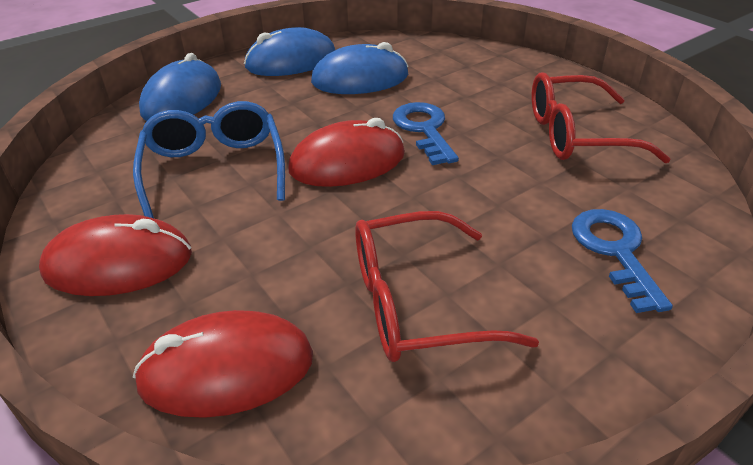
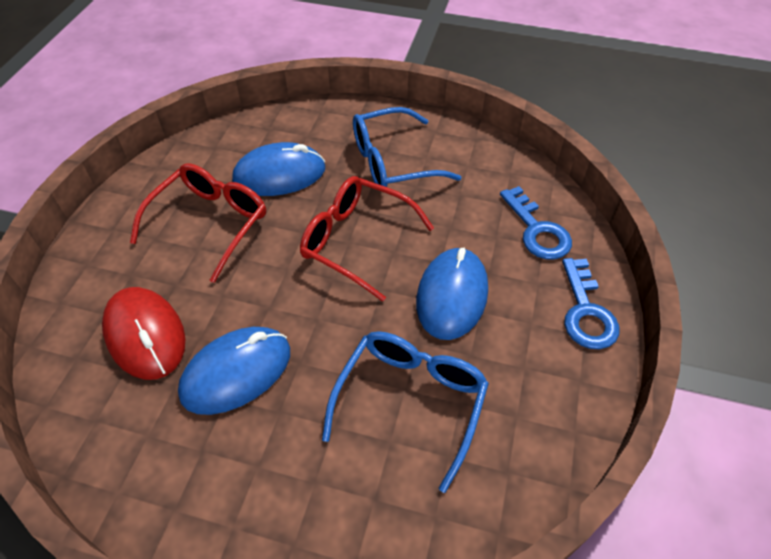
blue glasses: 1 -> 2
red mouse: 3 -> 1

